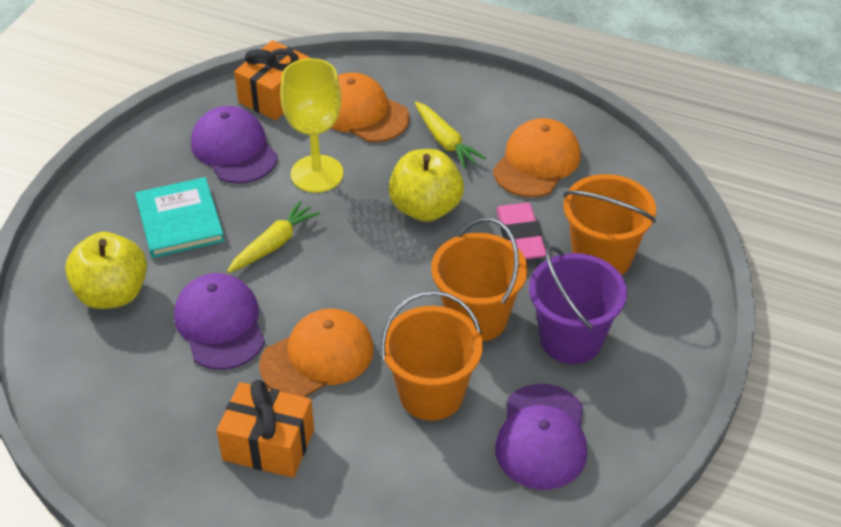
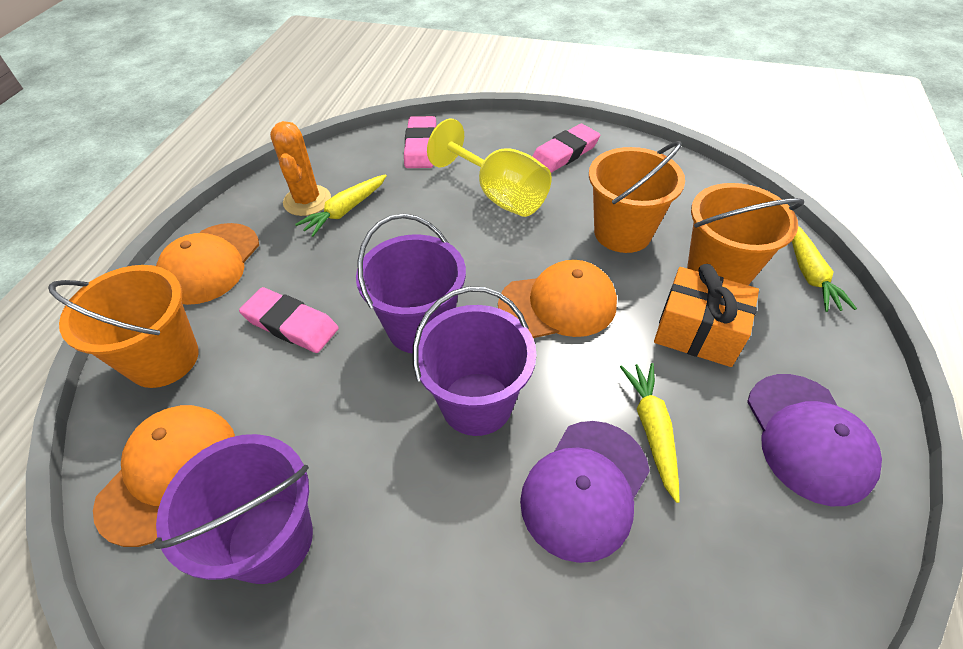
orange cactus: 0 -> 1
orange gift: 2 -> 1
pink eraser: 1 -> 3
purple bucket: 1 -> 3
purple cap: 3 -> 2
turquoise book: 1 -> 0
yellow apple: 2 -> 0
yellow carrot: 2 -> 3

